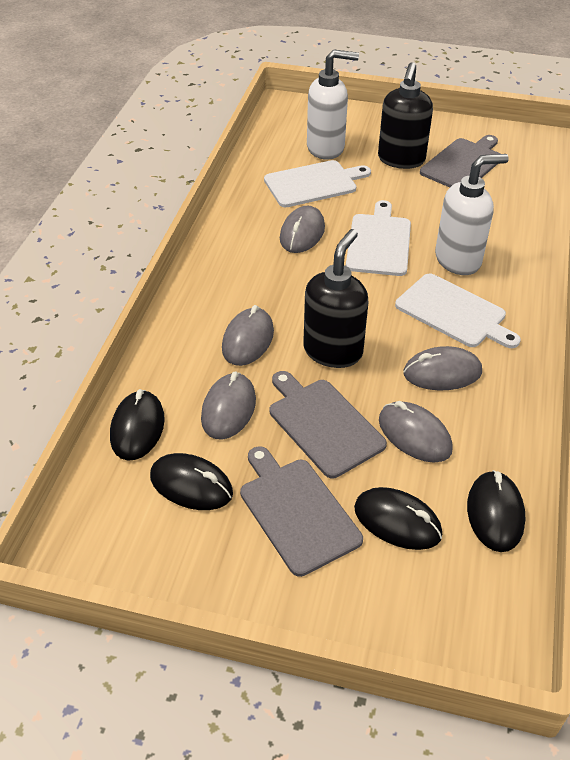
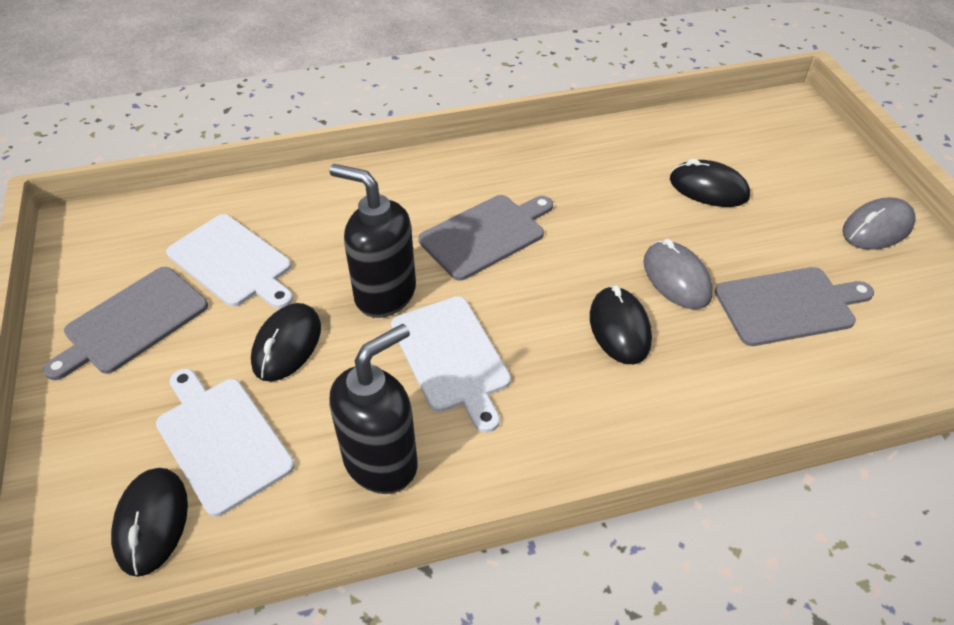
grey mouse: 5 -> 2
white soap dispenser: 2 -> 0

